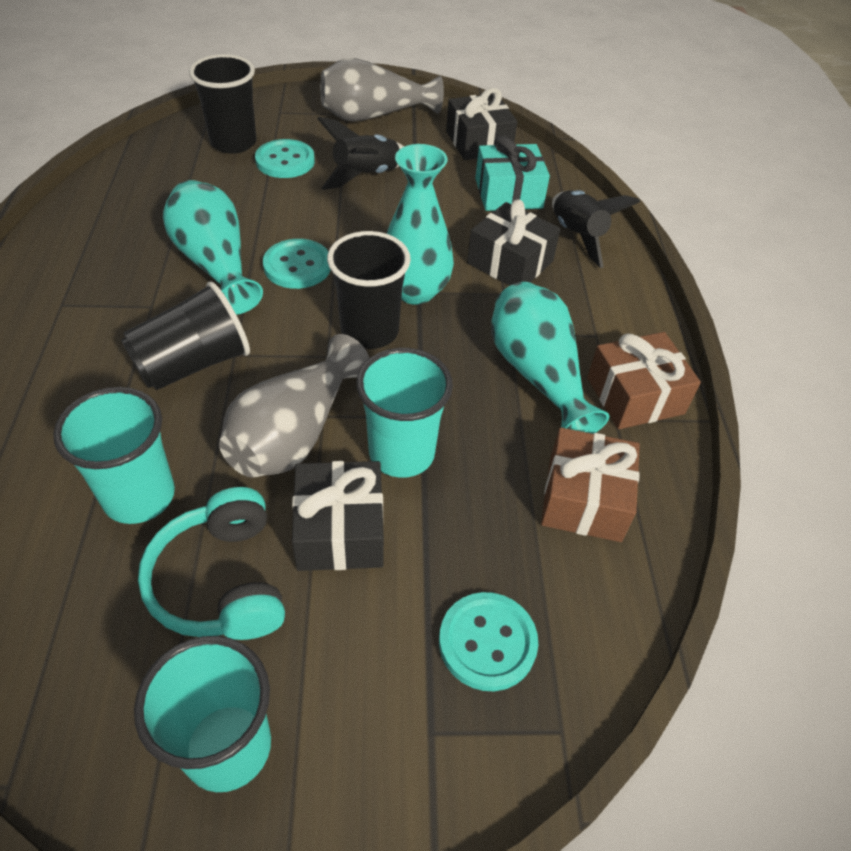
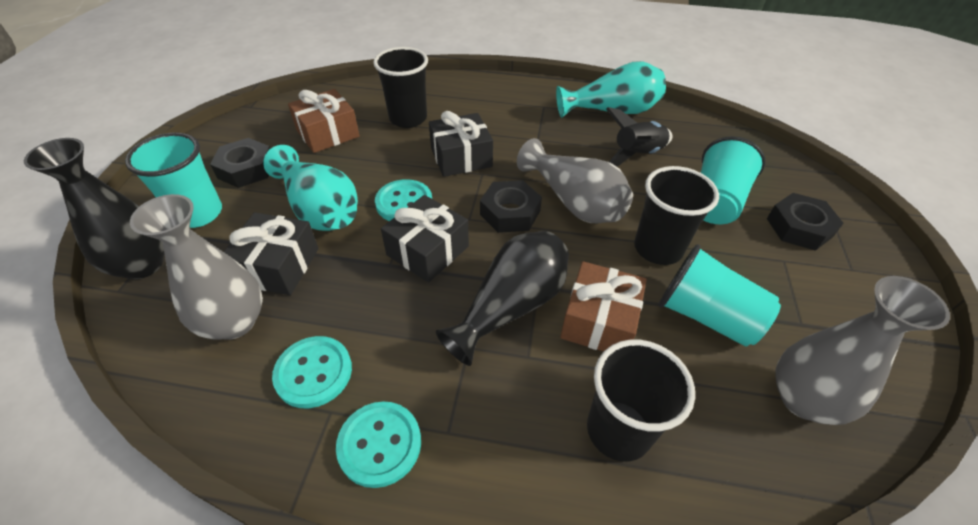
black nut: 0 -> 3
black rocket: 2 -> 1
black vase: 0 -> 2
grey vase: 2 -> 3
turquoise gift: 1 -> 0
turquoise headphones: 1 -> 0
turquoise vase: 3 -> 2

